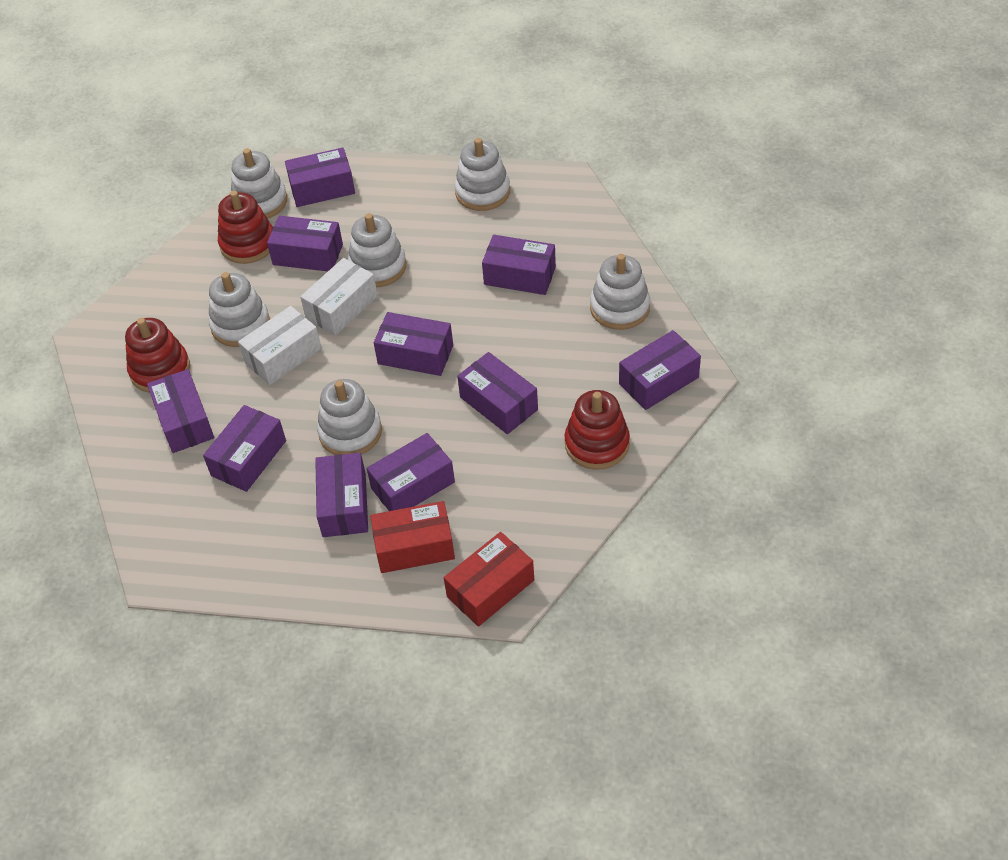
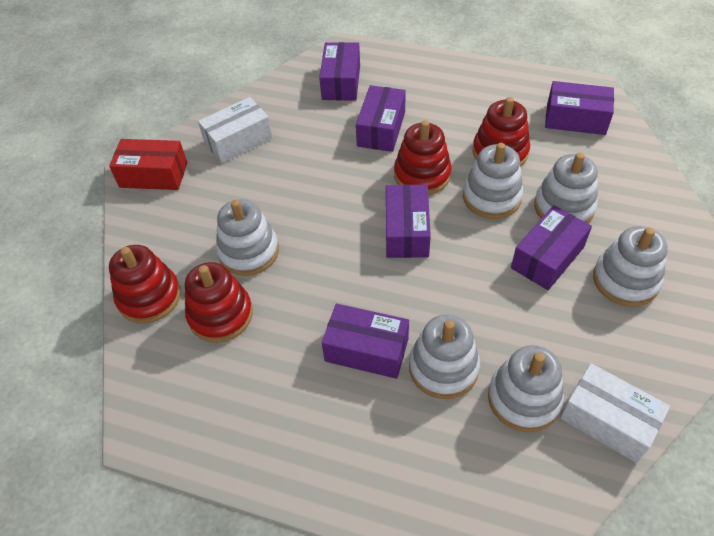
purple box: 10 -> 6
red box: 2 -> 1
red stacking toy: 3 -> 4

